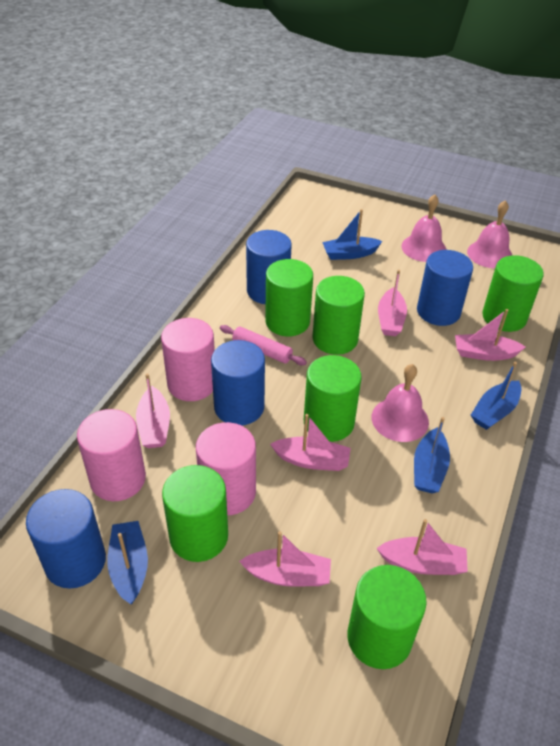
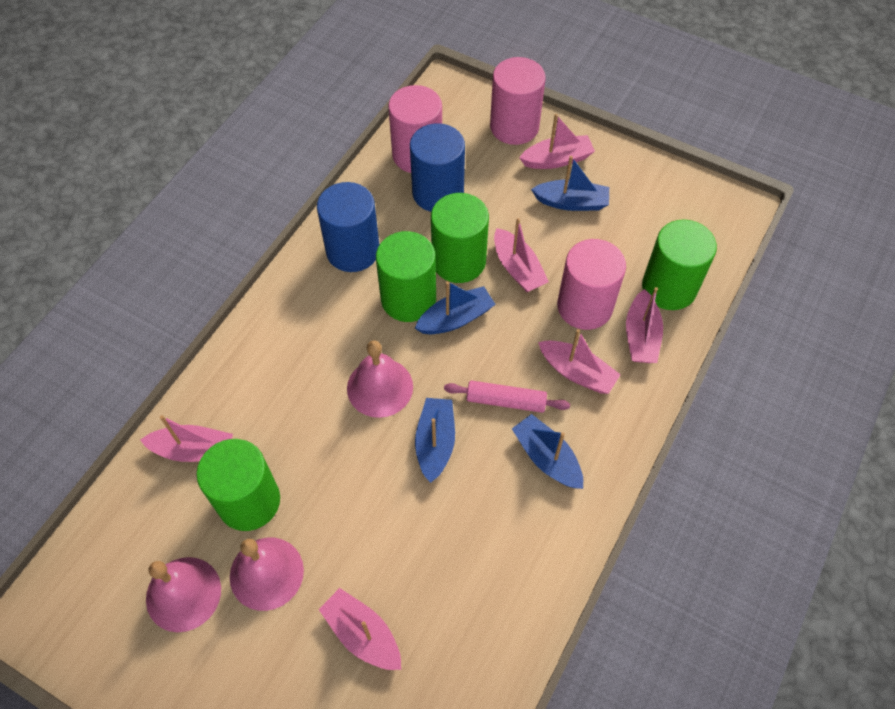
blue cylinder: 4 -> 2
green cylinder: 6 -> 4

